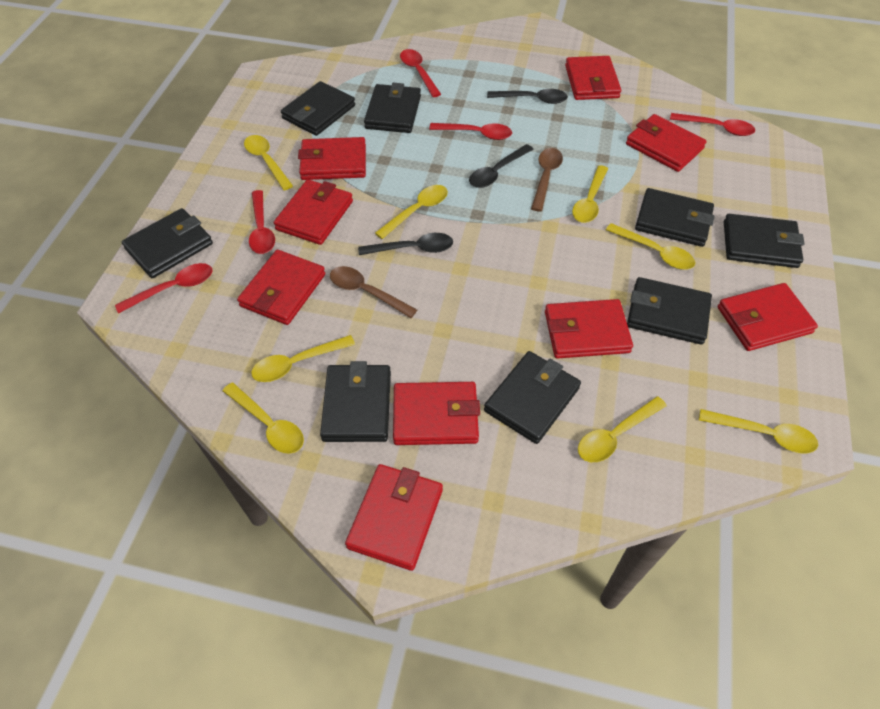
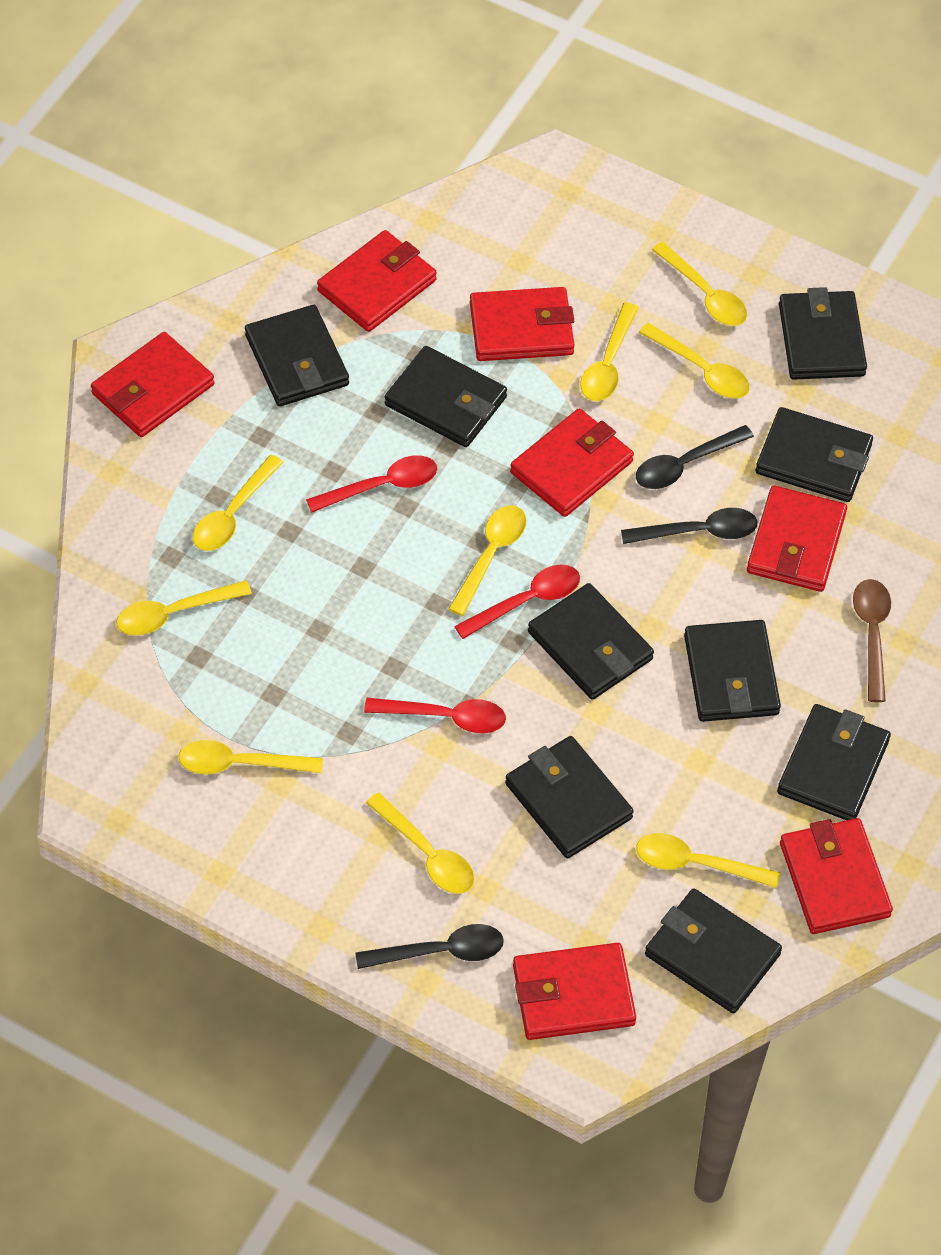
black wallet: 8 -> 9
brown spoon: 2 -> 1
red spoon: 5 -> 3
red wallet: 9 -> 7
yellow spoon: 8 -> 9

